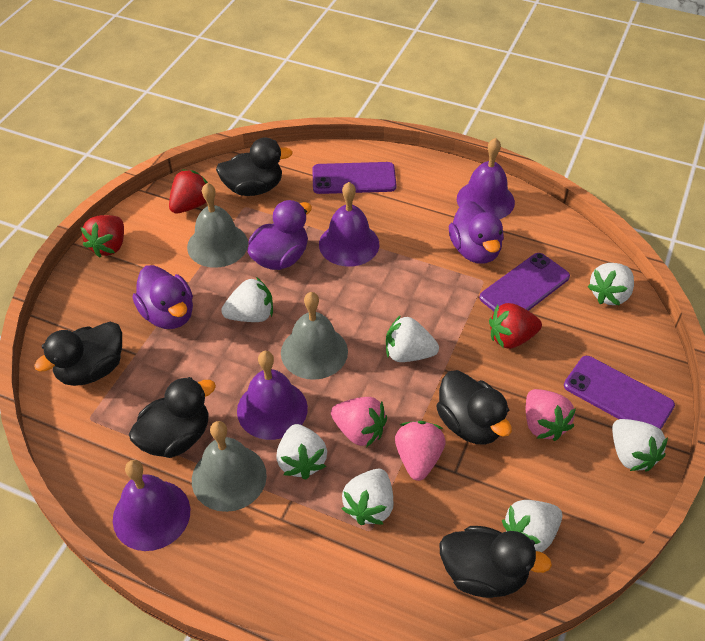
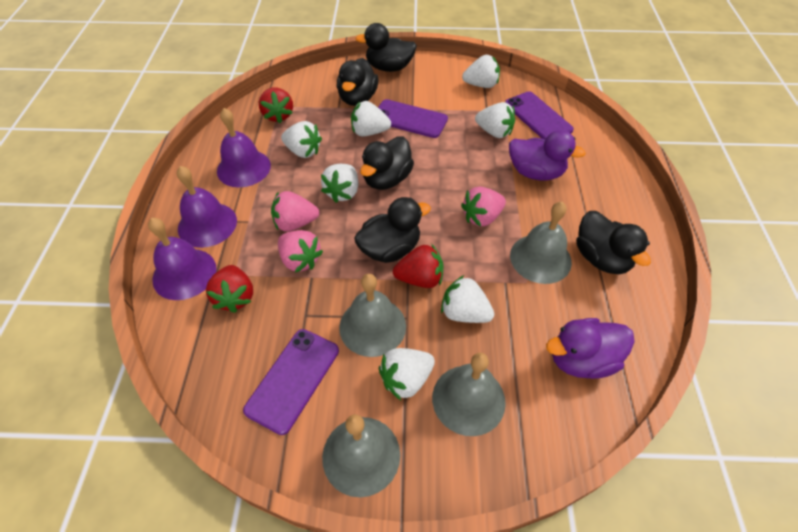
grey bell: 3 -> 4
purple bell: 4 -> 3
purple duck: 3 -> 2

